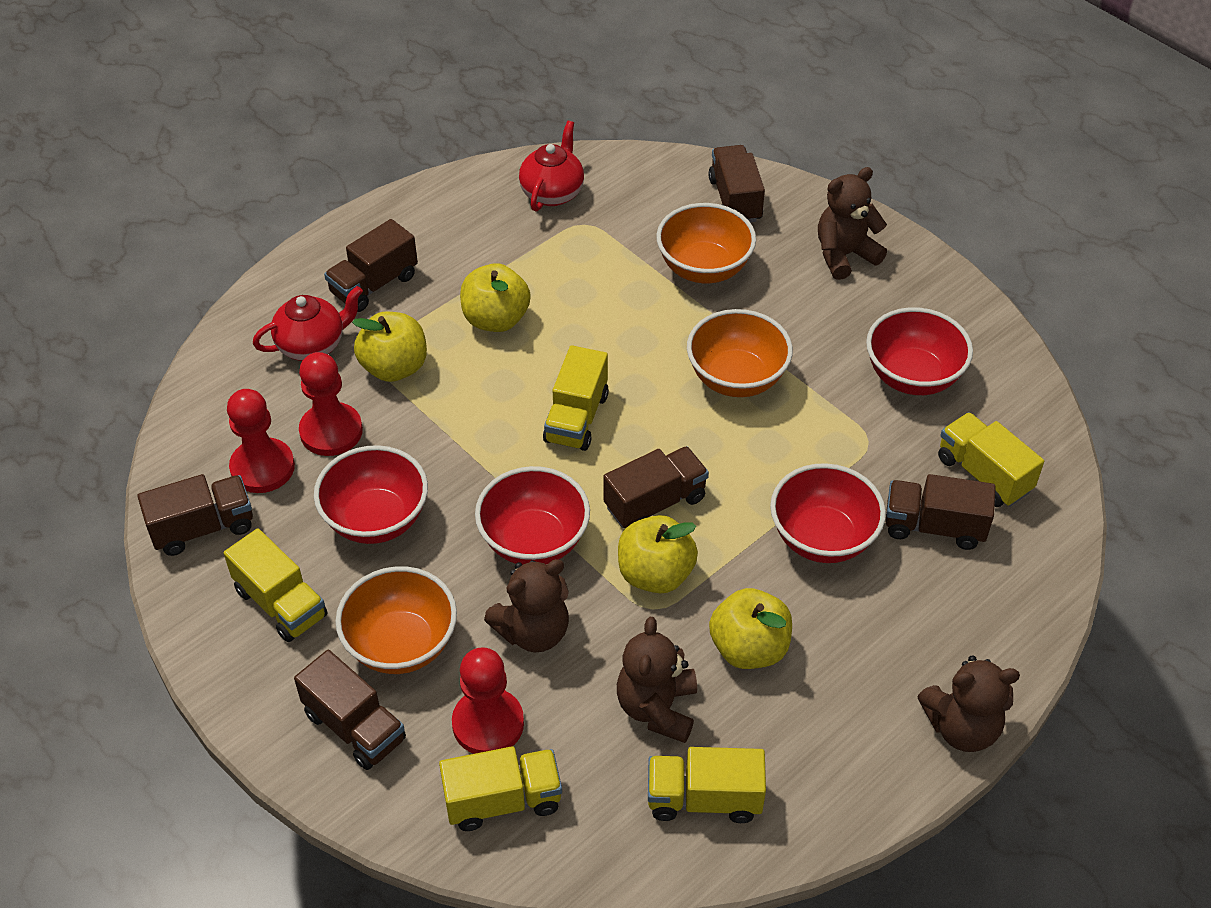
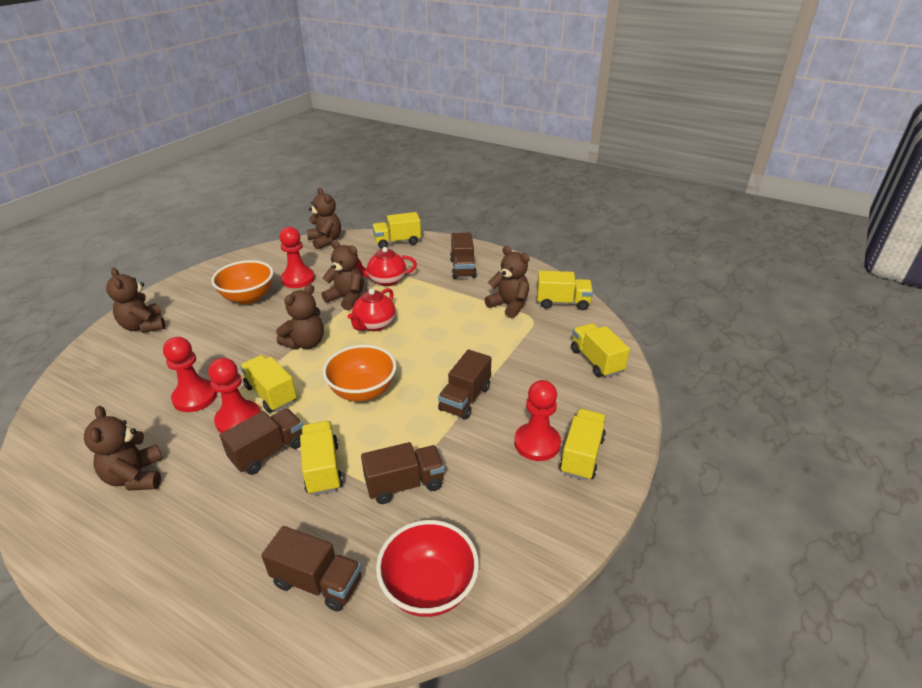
brown teddy bear: 4 -> 6
brown truck: 6 -> 5
orange bowl: 3 -> 2
red bowl: 4 -> 1
red pawn: 3 -> 4
yellow apple: 4 -> 0
yellow truck: 5 -> 6

